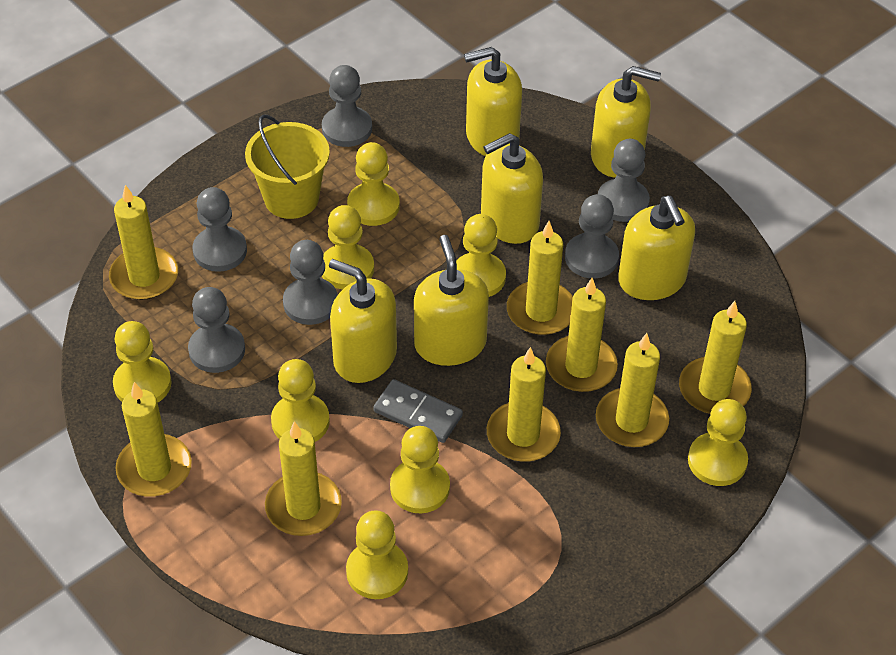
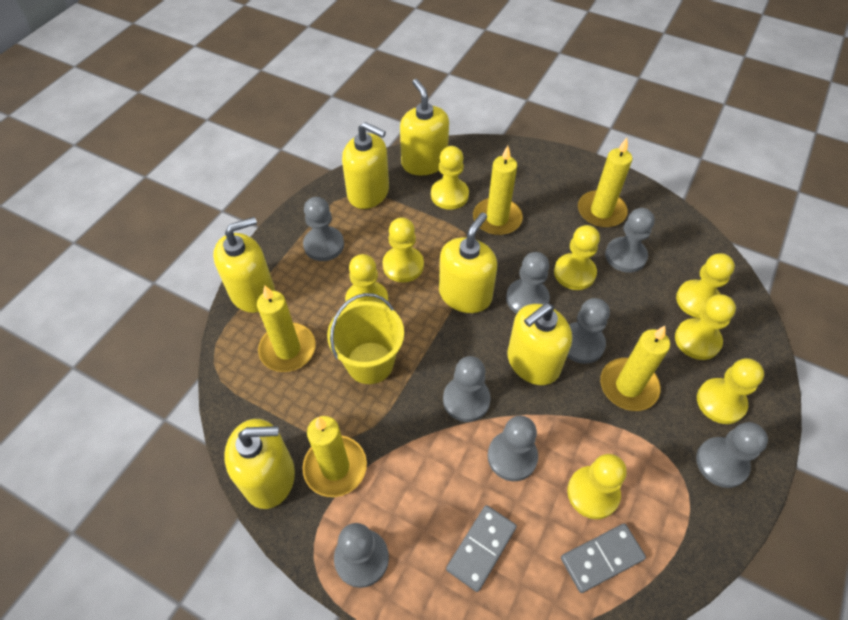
grey domino: 1 -> 2
grey pawn: 6 -> 8
yellow candle: 8 -> 5

